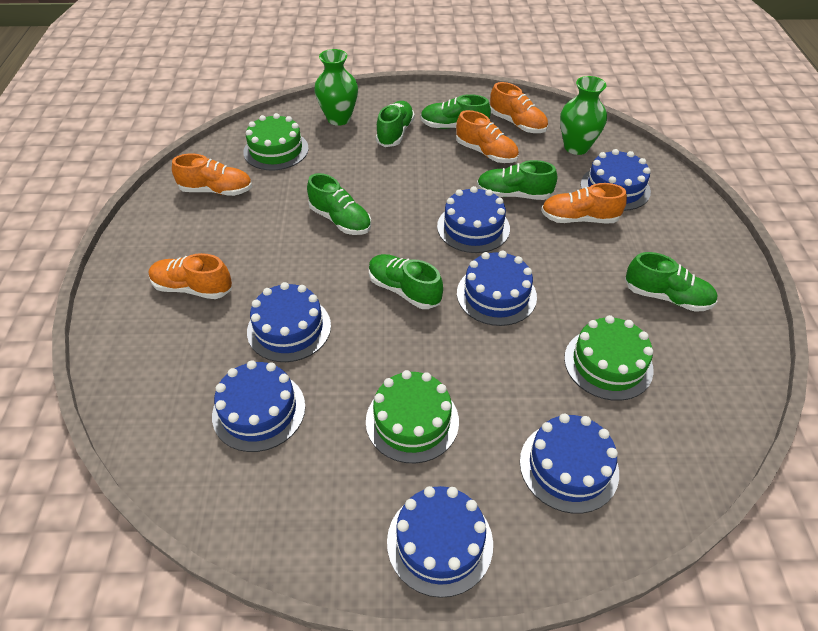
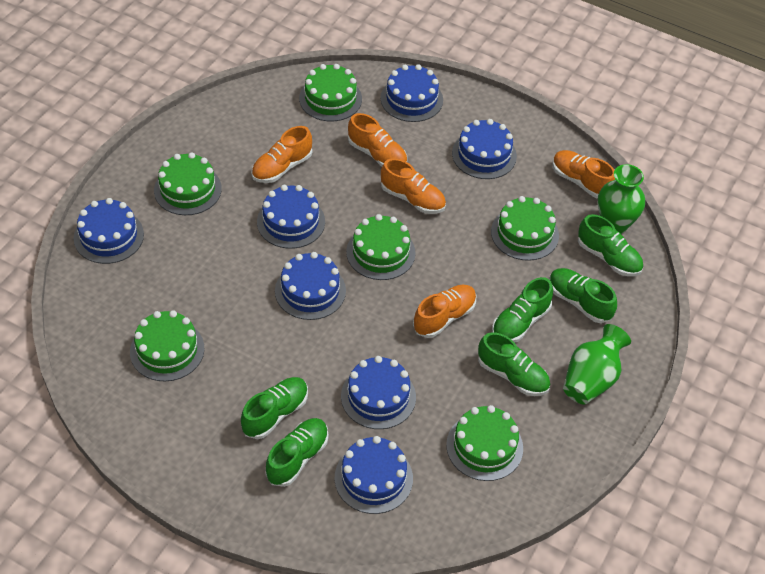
green cake: 3 -> 6

